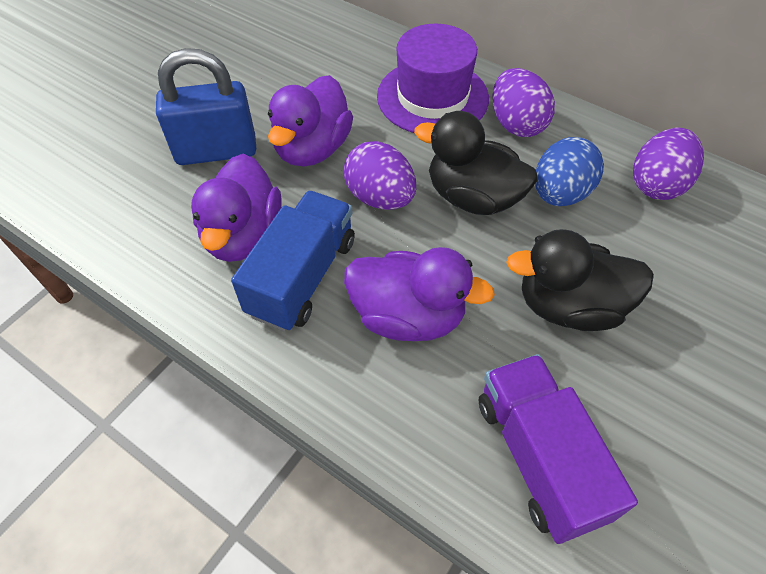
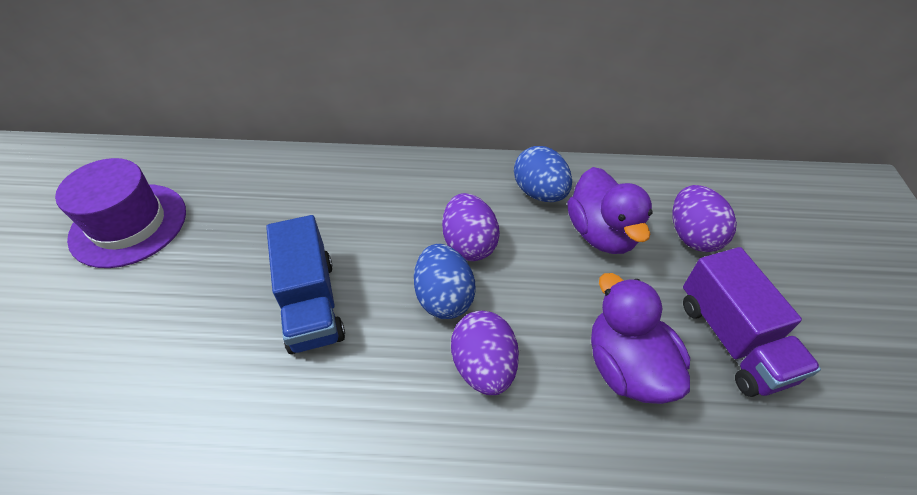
black duck: 2 -> 0
blue egg: 1 -> 2
blue padlock: 1 -> 0
purple duck: 3 -> 2

